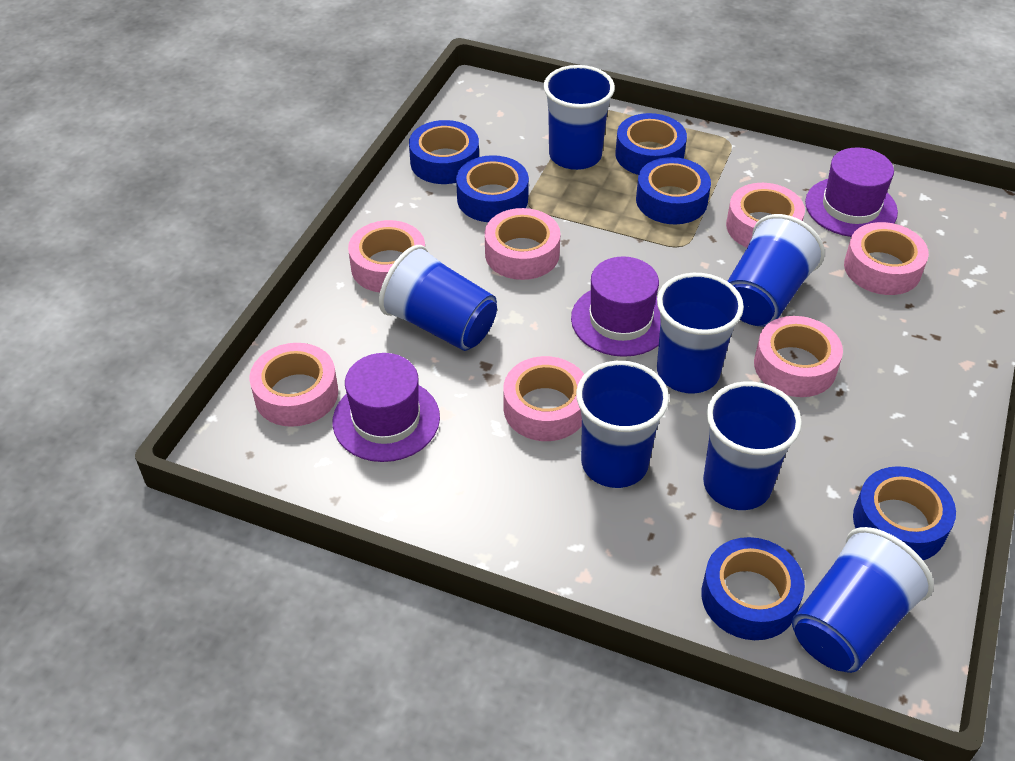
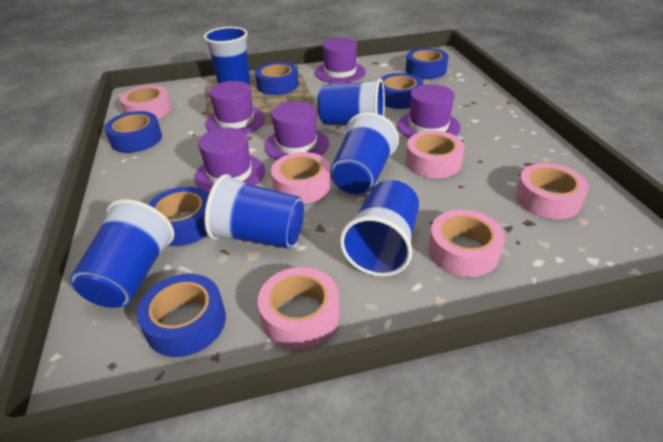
blue cup: 7 -> 6
pink tape: 7 -> 6
purple hat: 3 -> 5

